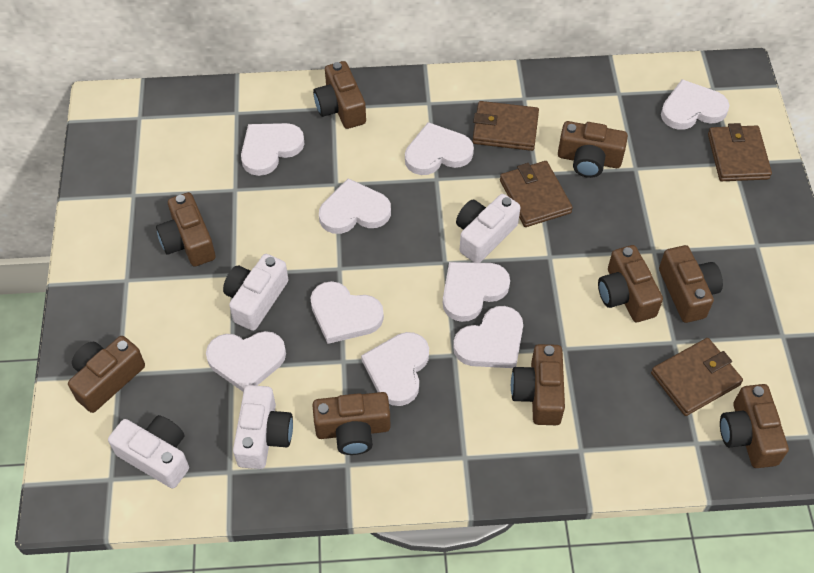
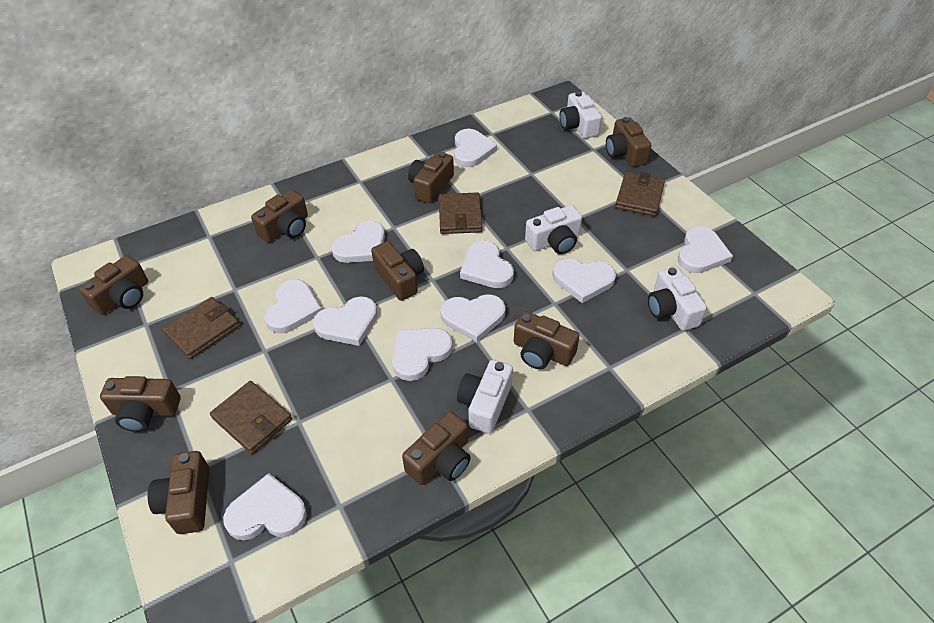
white heart: 9 -> 10

